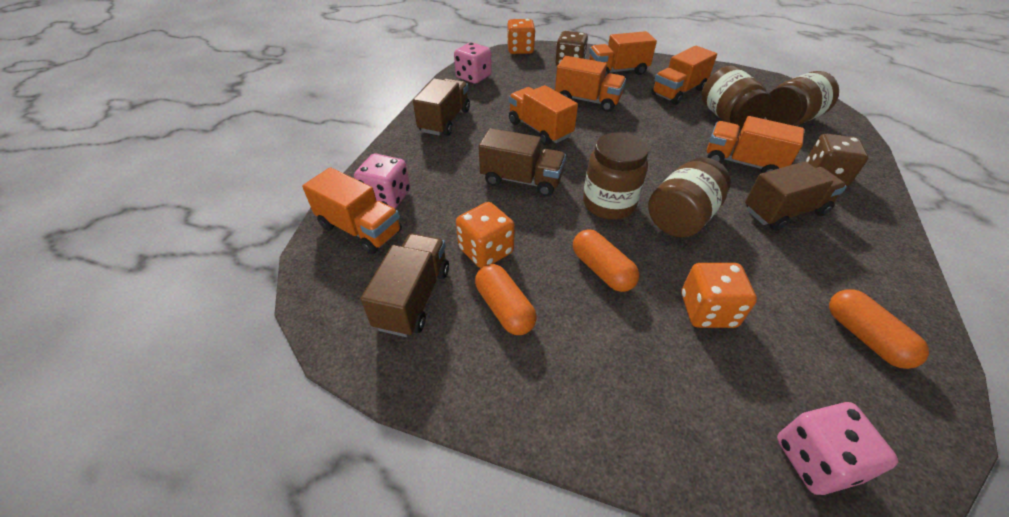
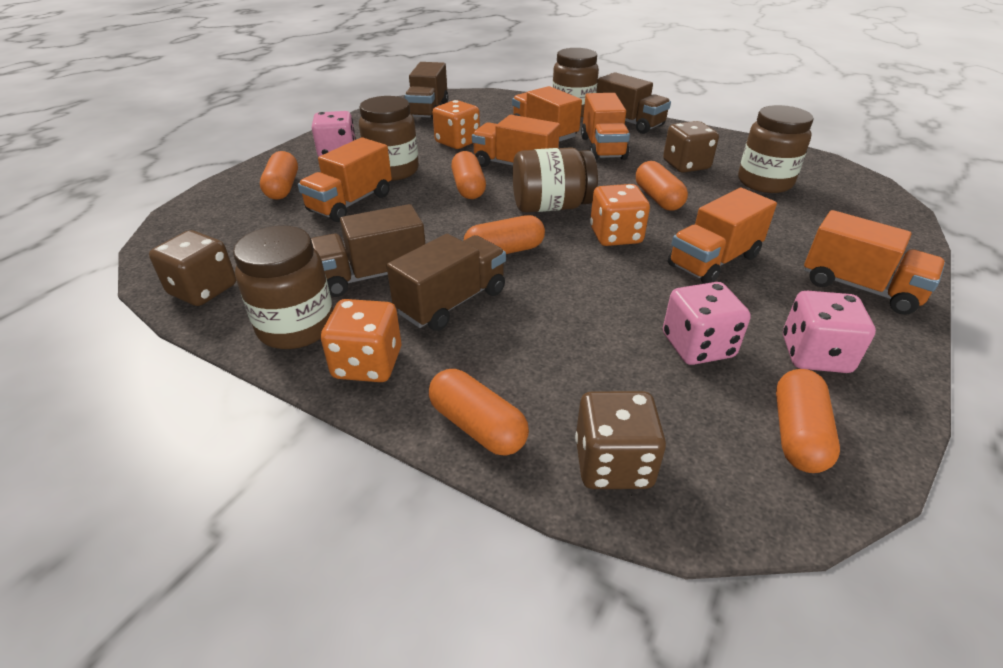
brown dice: 2 -> 3
brown jar: 4 -> 5
orange capsule: 3 -> 6

